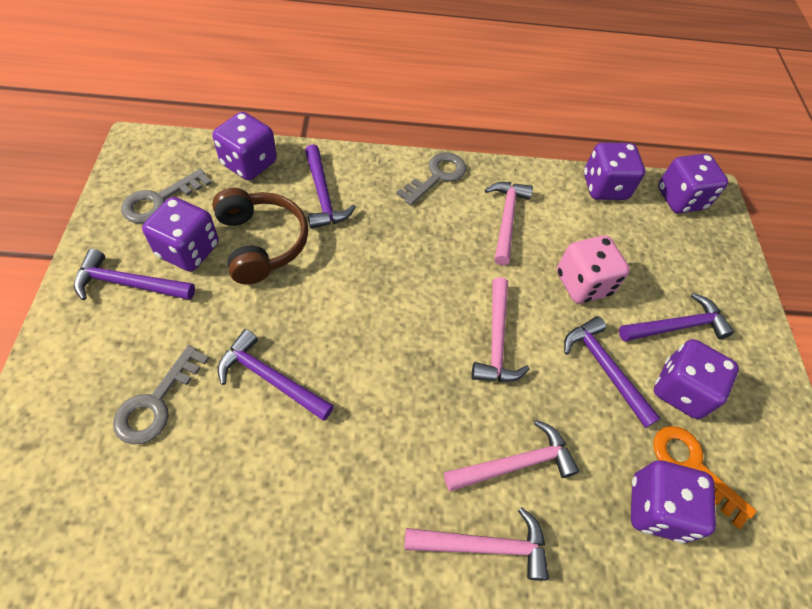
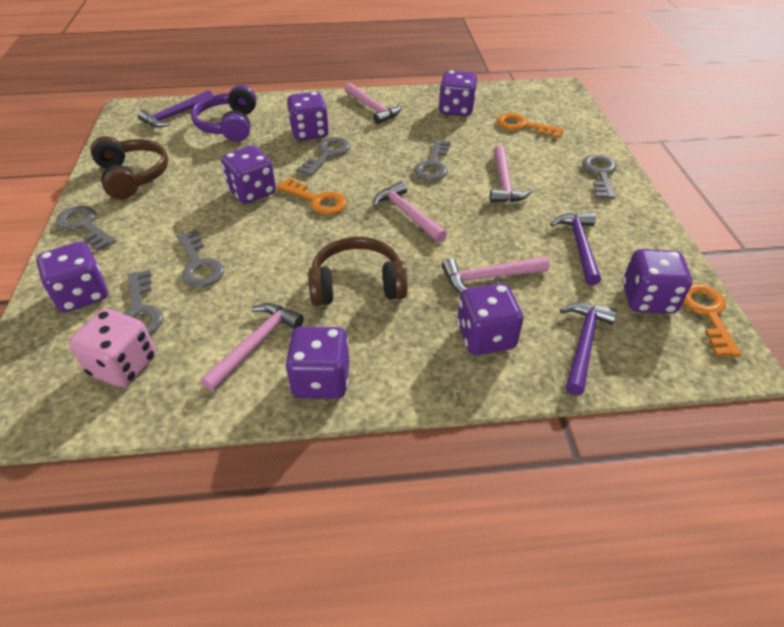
brown headphones: 1 -> 2
grey key: 3 -> 6
orange key: 1 -> 3
pink hammer: 4 -> 5
purple dice: 6 -> 7
purple hammer: 5 -> 3
purple headphones: 0 -> 1

